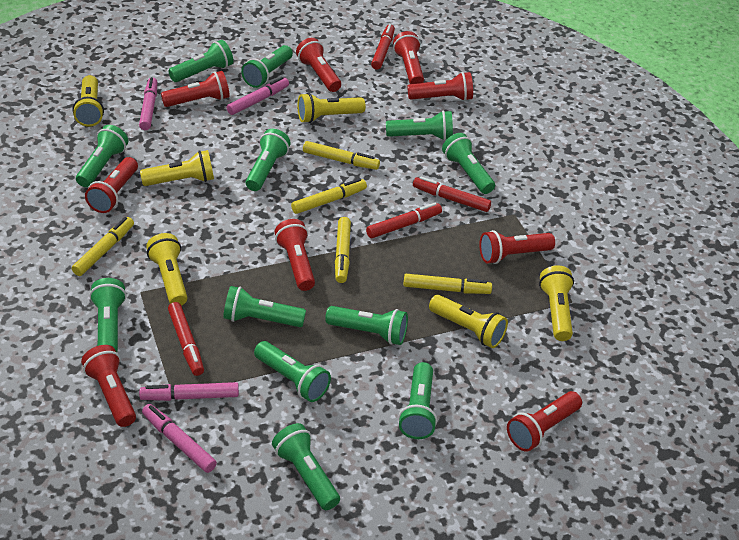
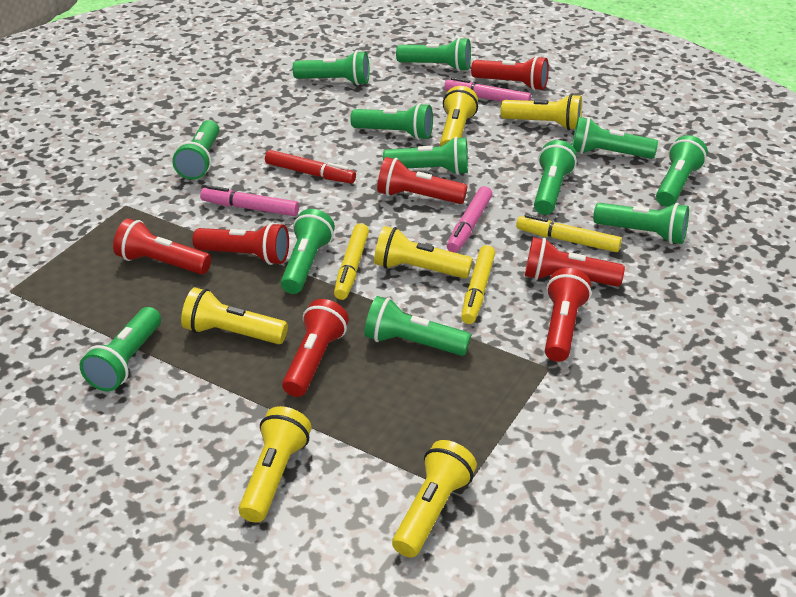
pink marker: 4 -> 3
red flashlight: 9 -> 7
red marker: 4 -> 1
yellow marker: 5 -> 3

